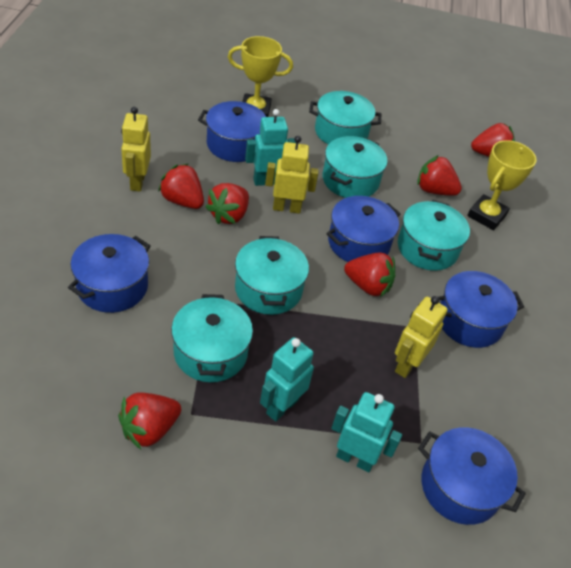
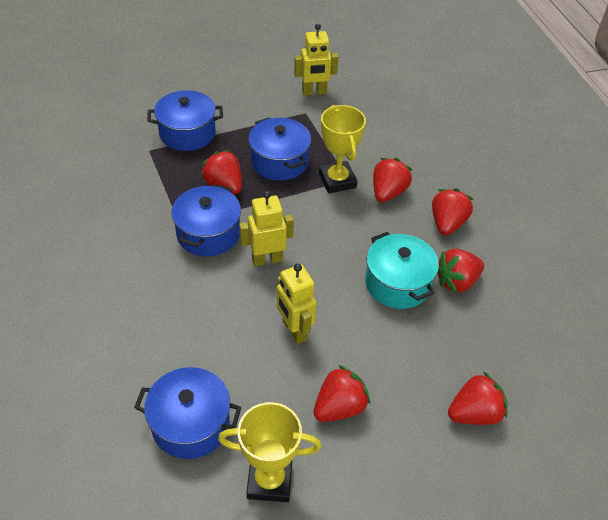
blue pot: 5 -> 4
turquoise pot: 5 -> 1
turquoise robot: 3 -> 0

